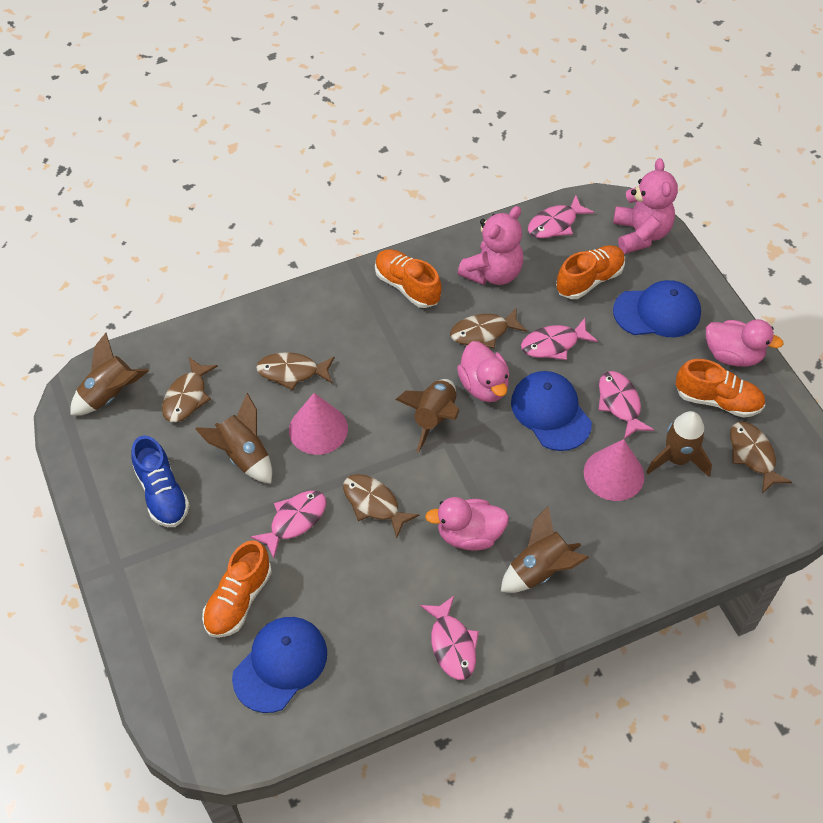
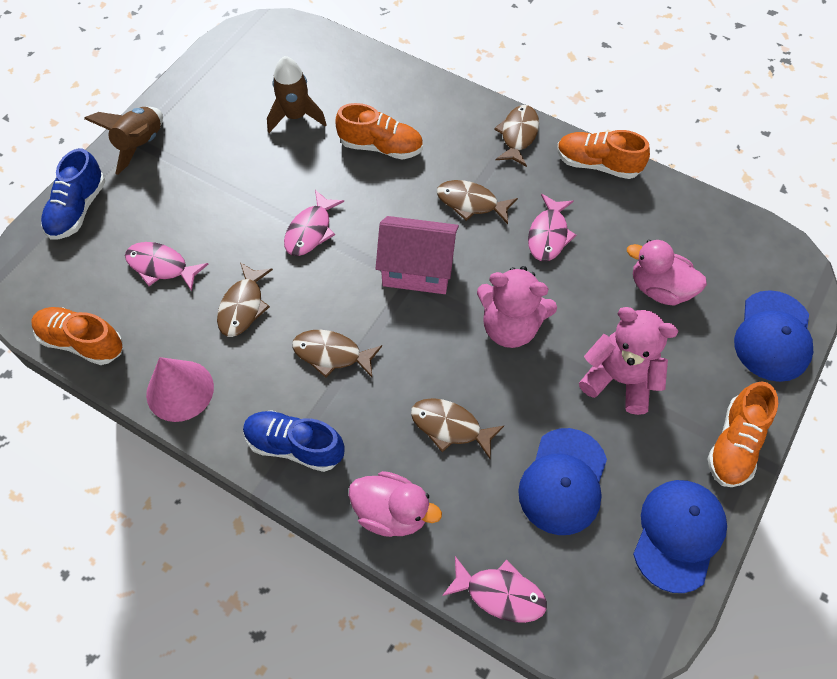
blue shoe: 1 -> 2
brown rocket: 5 -> 2
pink cone: 2 -> 1
pink duck: 3 -> 2
pink fish: 5 -> 4
pink house: 0 -> 1

